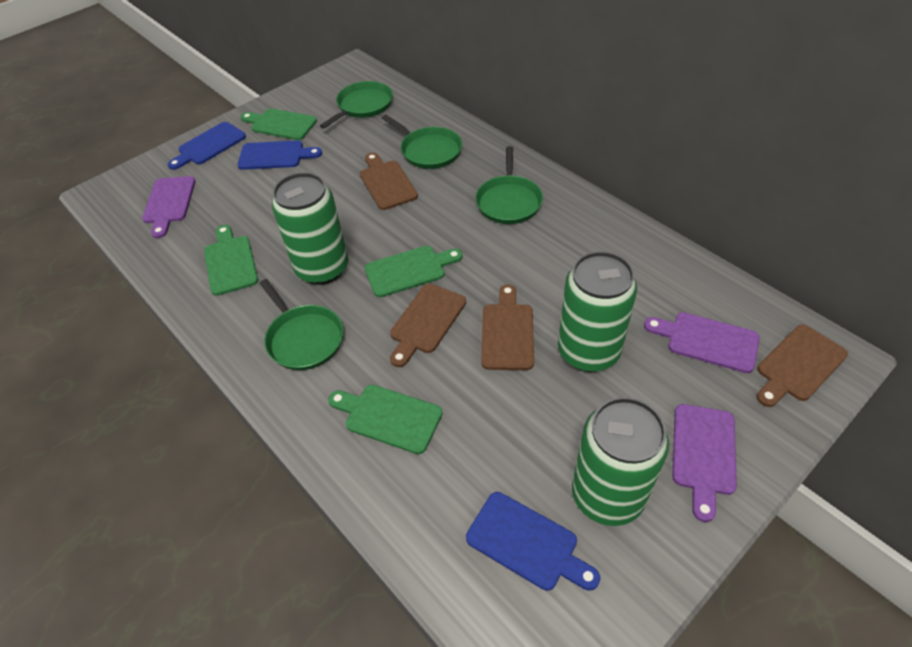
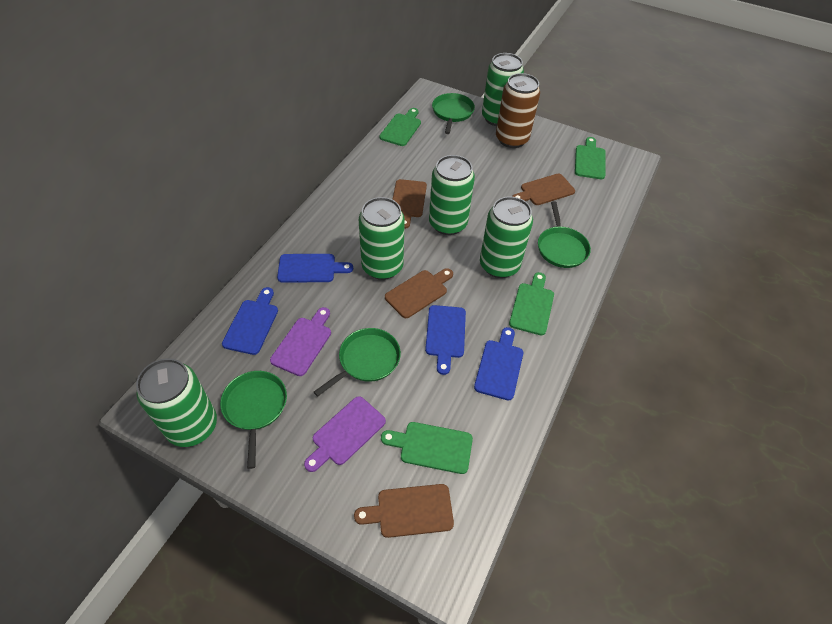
blue cutting board: 3 -> 4
brown can: 0 -> 1
green can: 3 -> 5
purple cutting board: 3 -> 2

